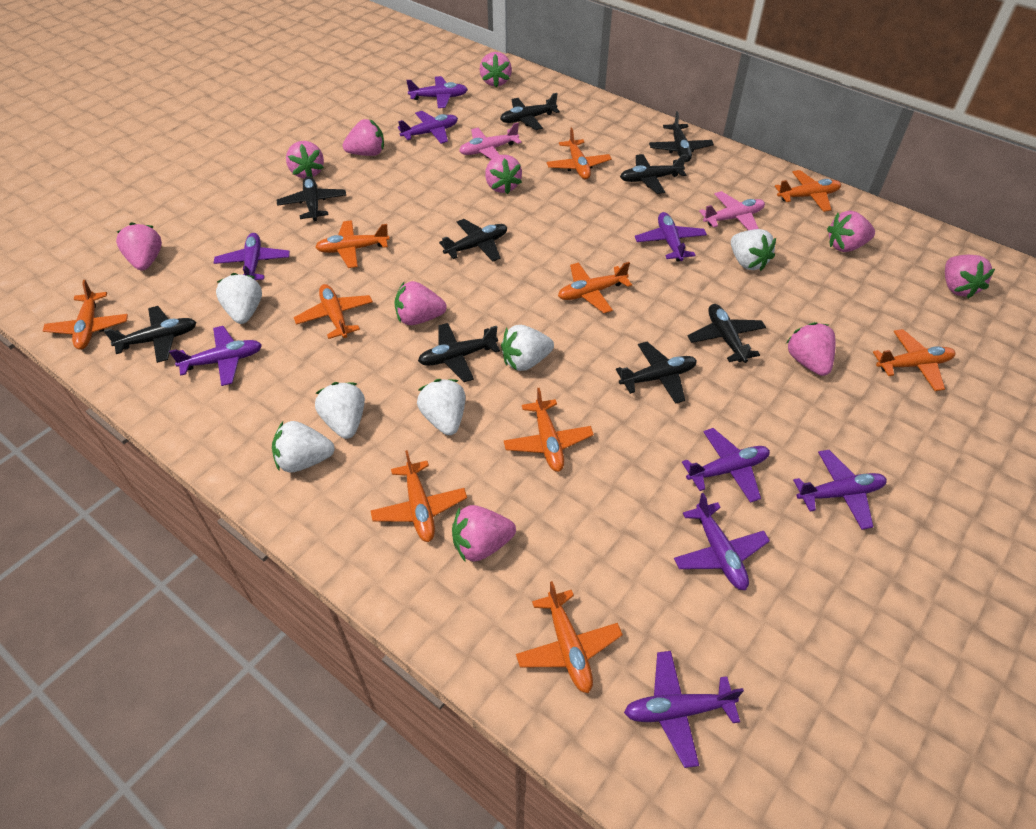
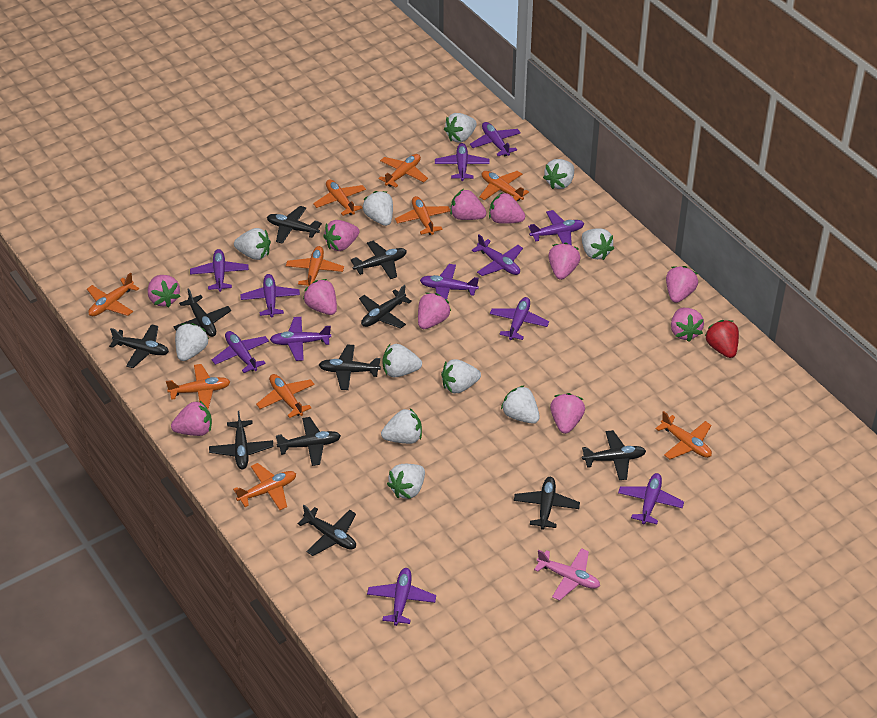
black plane: 9 -> 11
pink plane: 2 -> 1
pink strawberry: 10 -> 11
purple plane: 9 -> 12
red strawberry: 0 -> 1
white strawberry: 6 -> 11

